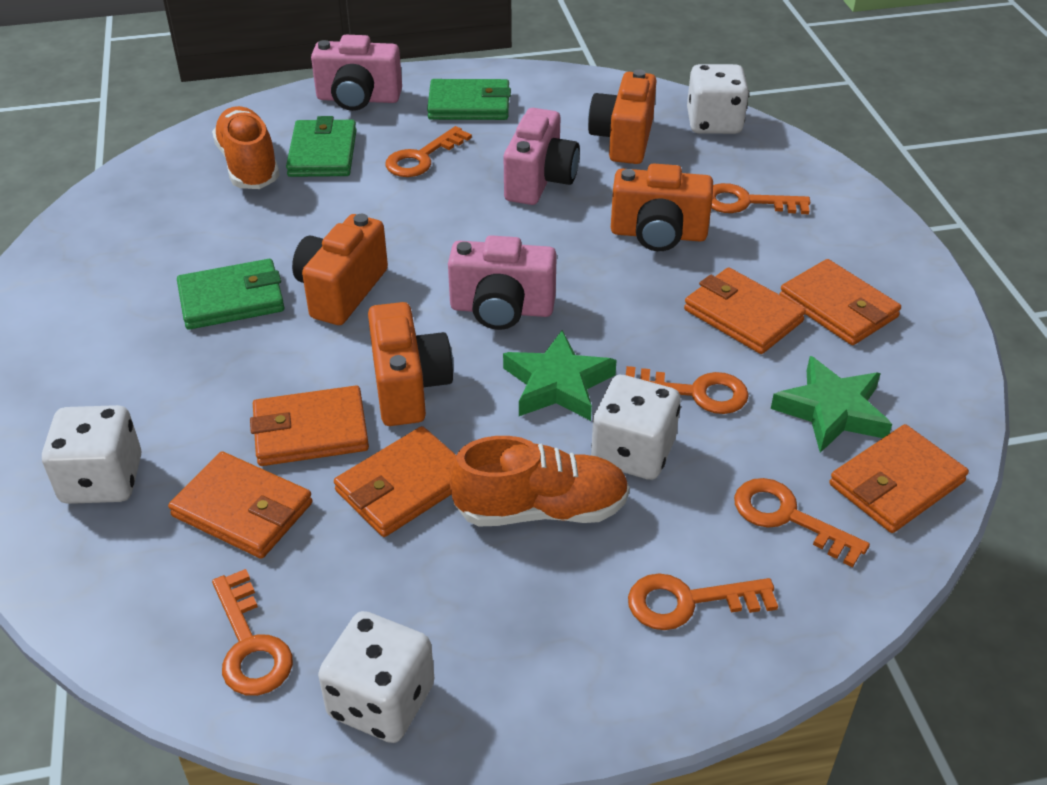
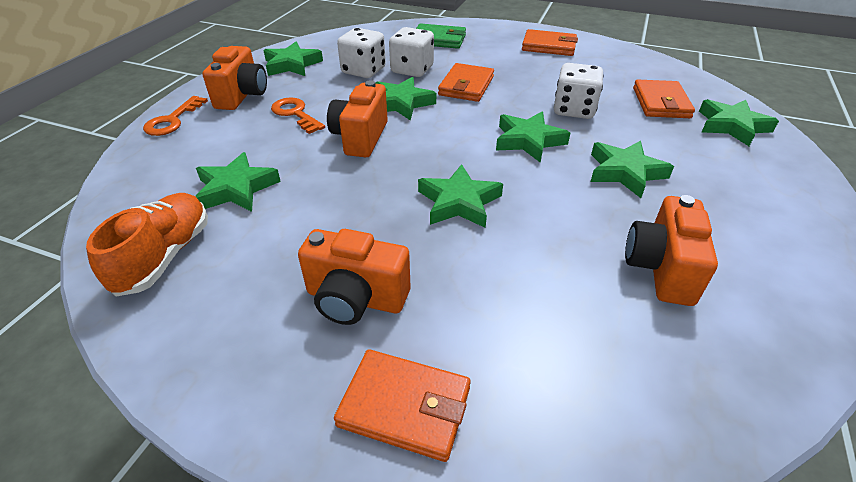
green star: 2 -> 7
green wallet: 3 -> 1
orange key: 6 -> 2
orange shoe: 2 -> 1
orange wallet: 6 -> 4
pink camera: 3 -> 0
white dice: 4 -> 3

